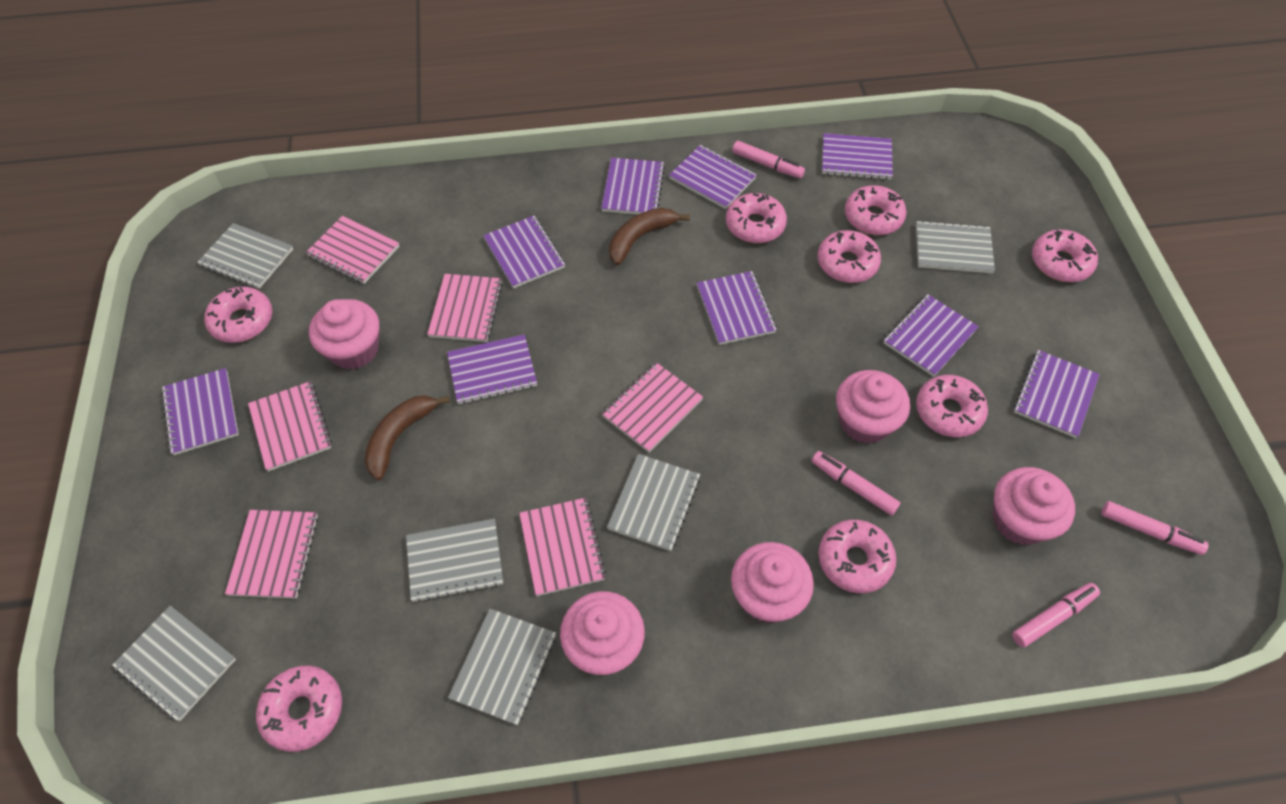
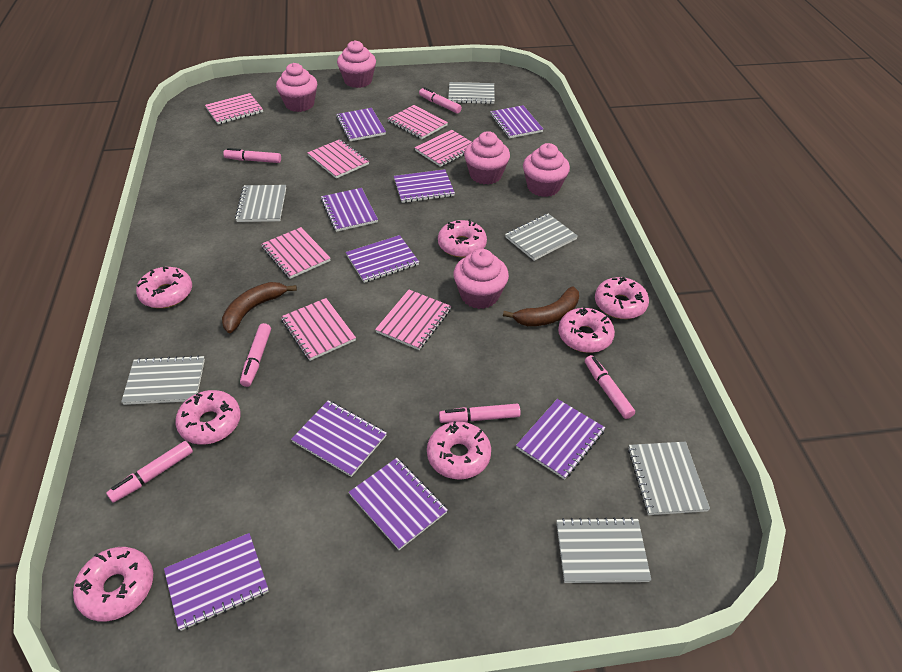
pink donut: 8 -> 7
pink marker: 4 -> 6
pink notebook: 6 -> 7

